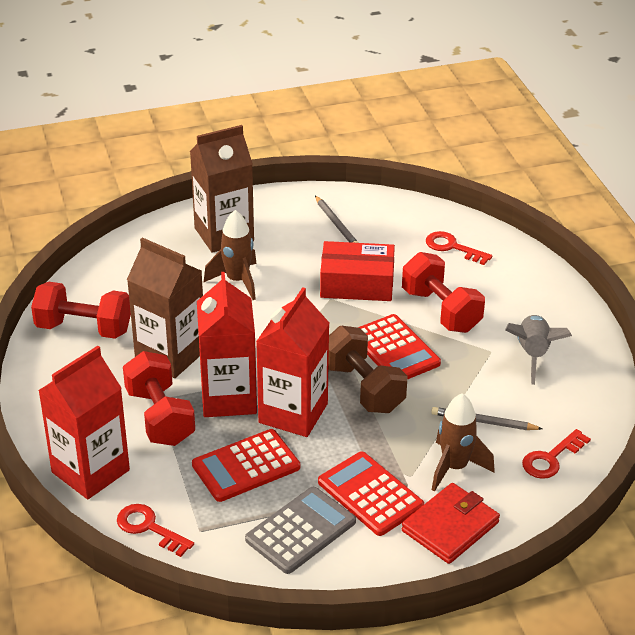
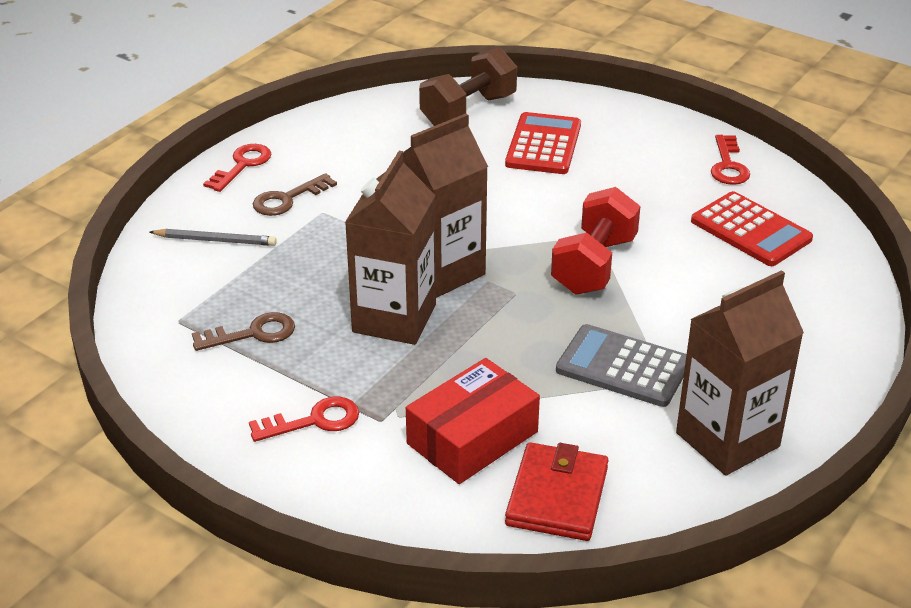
brown carton: 2 -> 3
brown key: 0 -> 2
brown rocket: 2 -> 0
grey pencil: 2 -> 1
grey rocket: 1 -> 0
red calculator: 3 -> 2
red carton: 3 -> 0
red dumbbell: 3 -> 1

